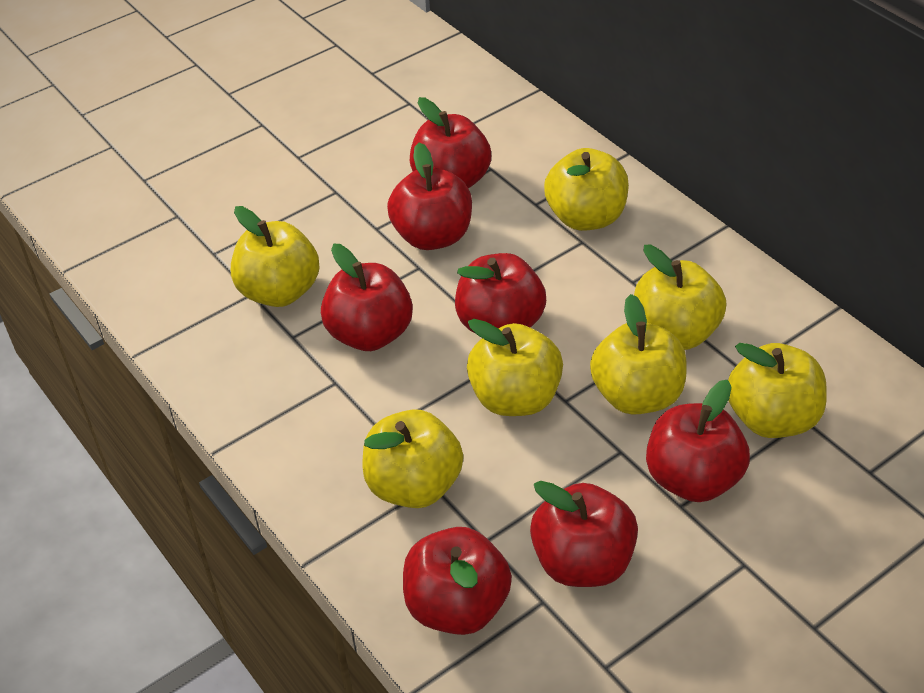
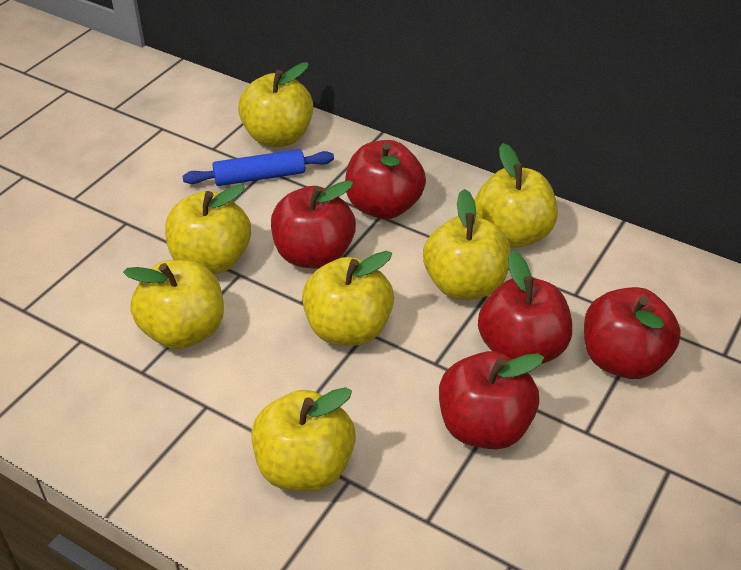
blue rolling pin: 0 -> 1
red apple: 7 -> 5

